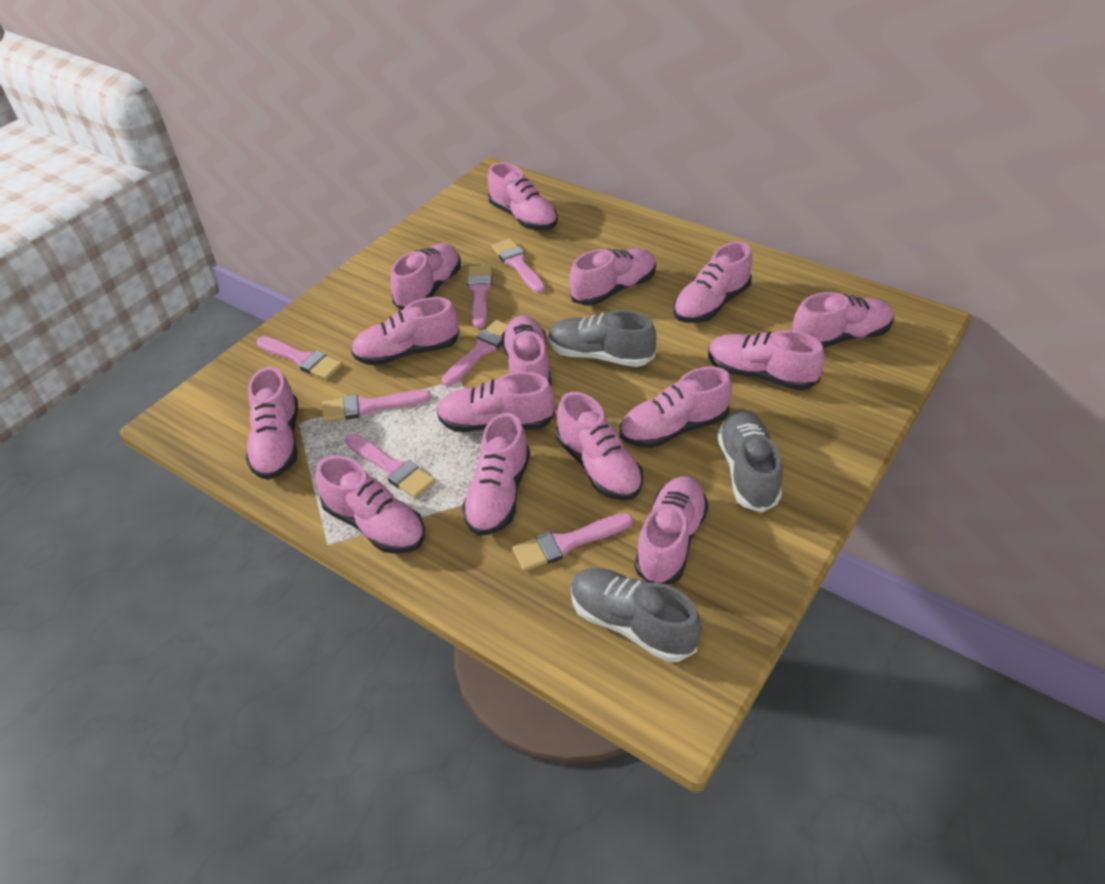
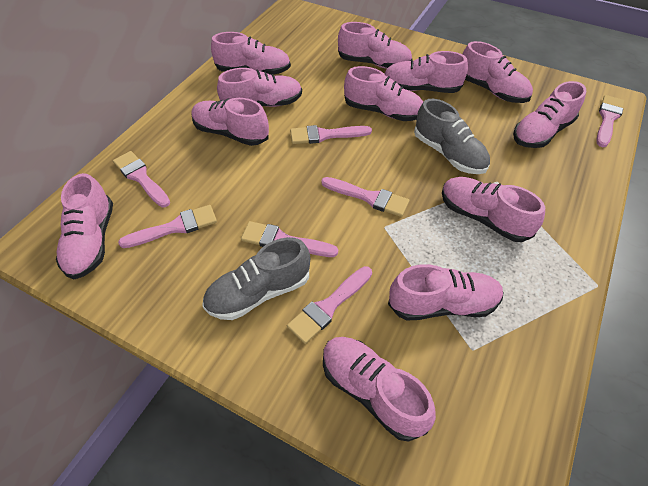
grey shoe: 3 -> 2
pink shoe: 15 -> 12

